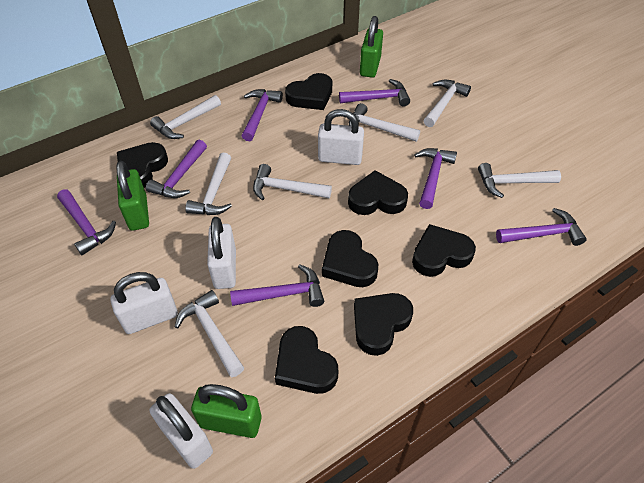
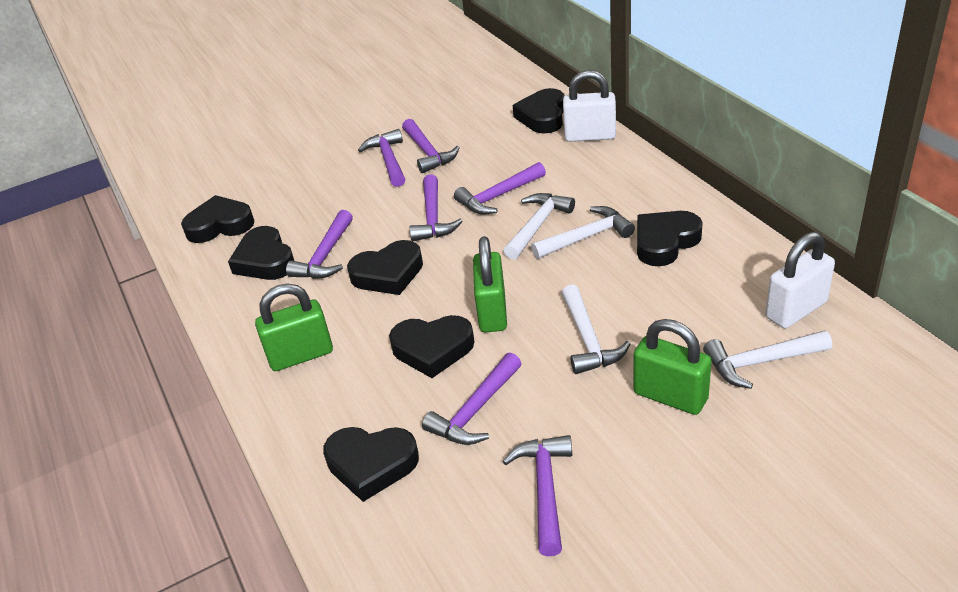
white hammer: 7 -> 4
white padlock: 4 -> 2

